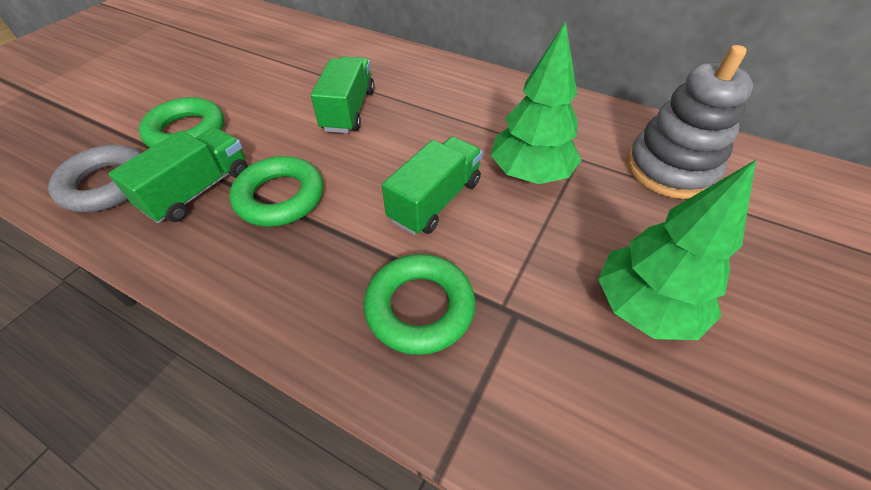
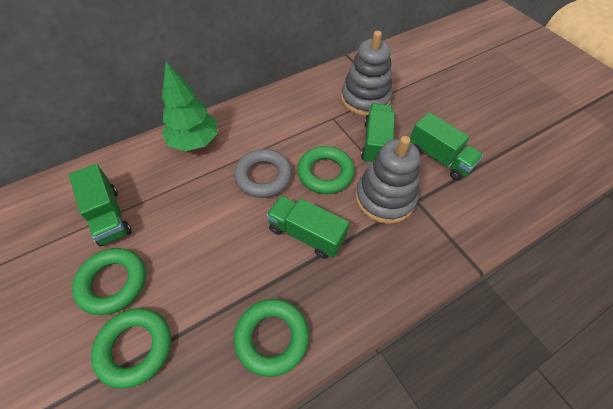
green ring: 3 -> 4
green tree: 2 -> 1
green truck: 3 -> 4
grey stacking toy: 1 -> 2

